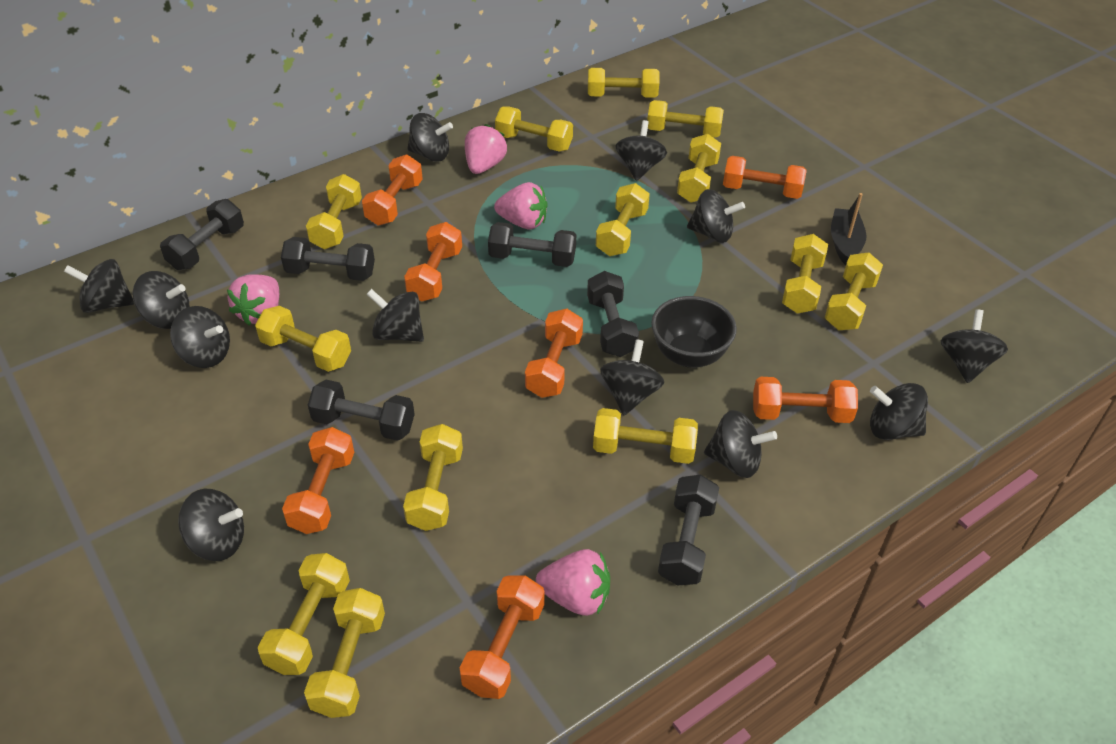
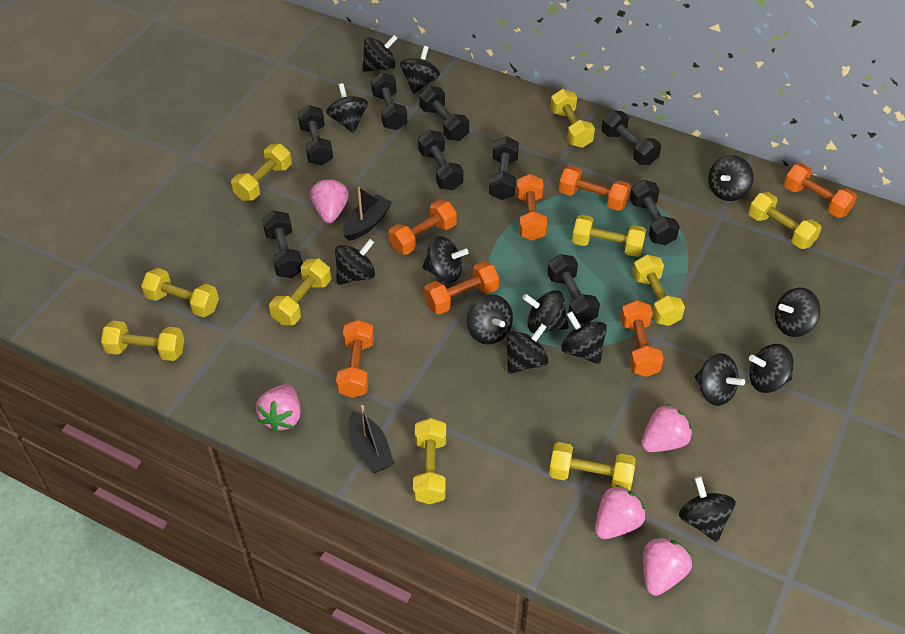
black boat: 1 -> 2
black bowl: 1 -> 0
black dumbbell: 6 -> 9
black spinning top: 12 -> 14
pink strawberry: 4 -> 5
yellow dumbbell: 13 -> 10

